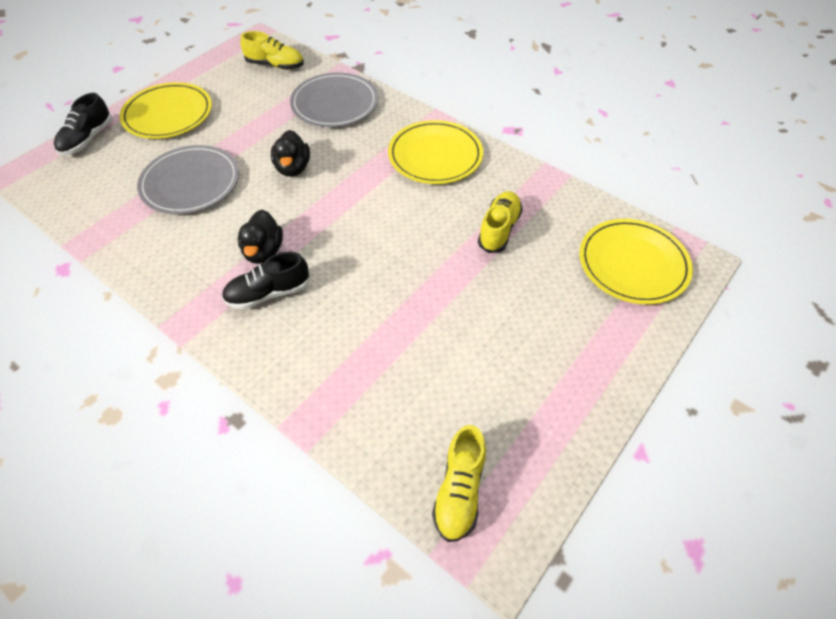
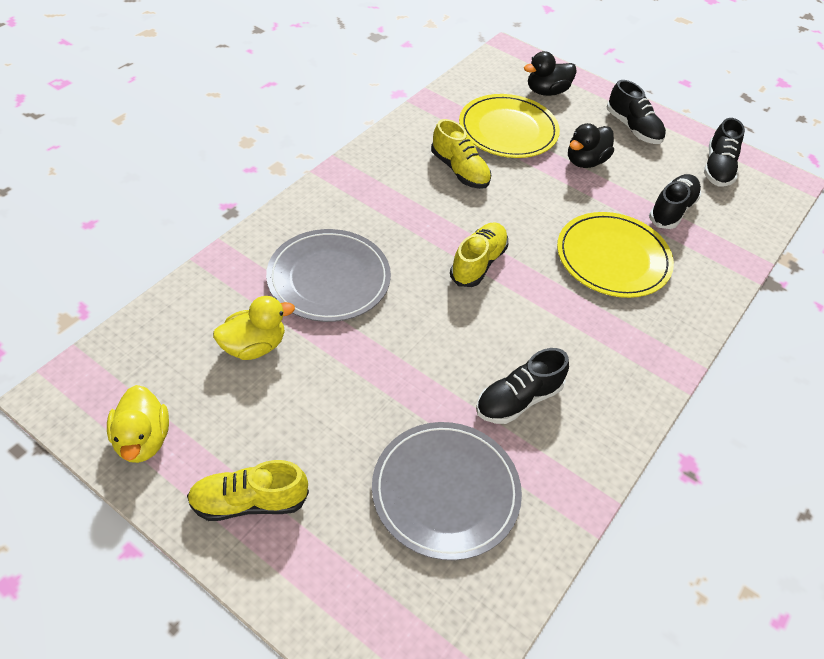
black shoe: 2 -> 4
yellow duck: 0 -> 2
yellow plate: 3 -> 2

